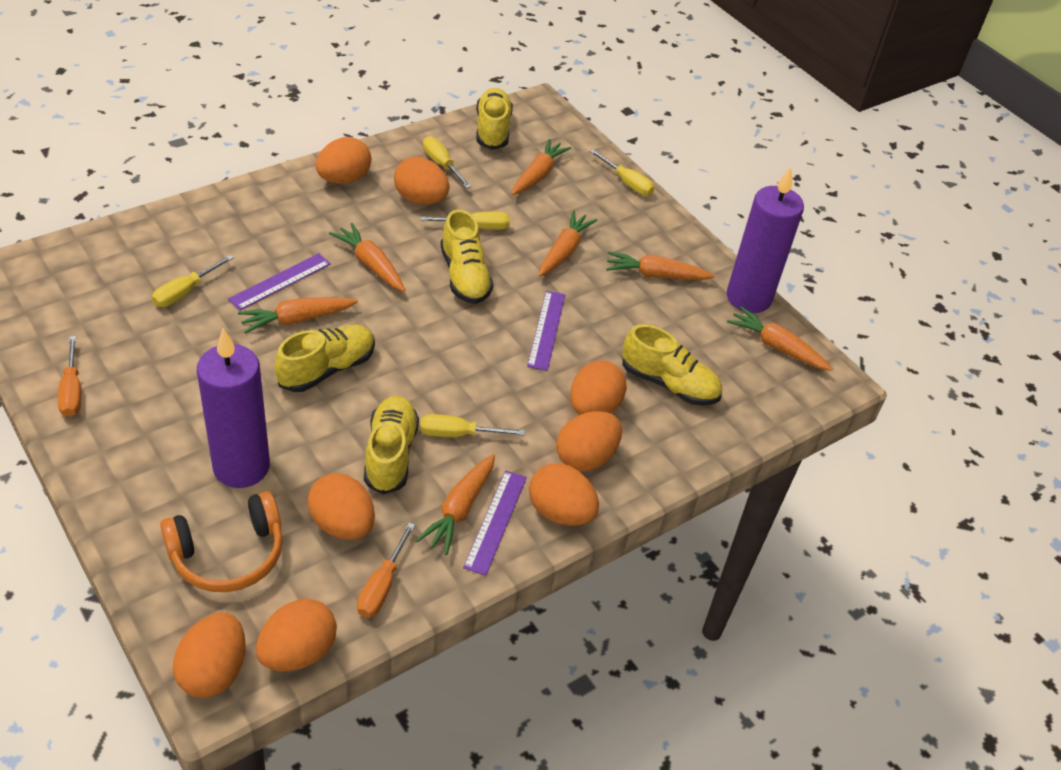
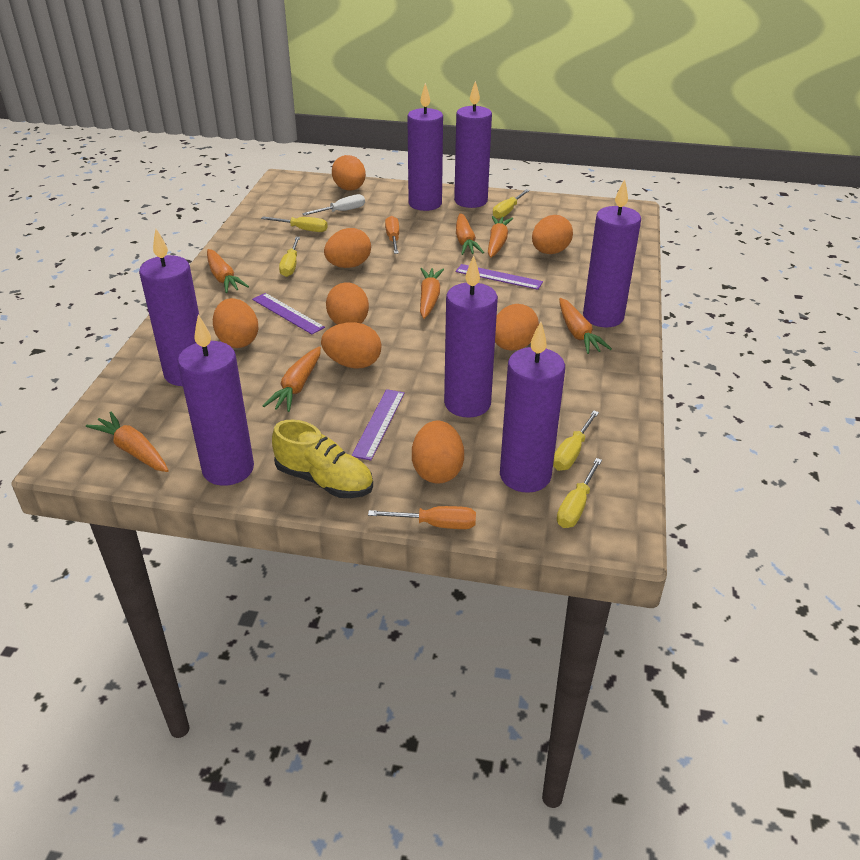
orange headphones: 1 -> 0
purple candle: 2 -> 7
white screwdriver: 0 -> 1
yellow shoe: 5 -> 1

